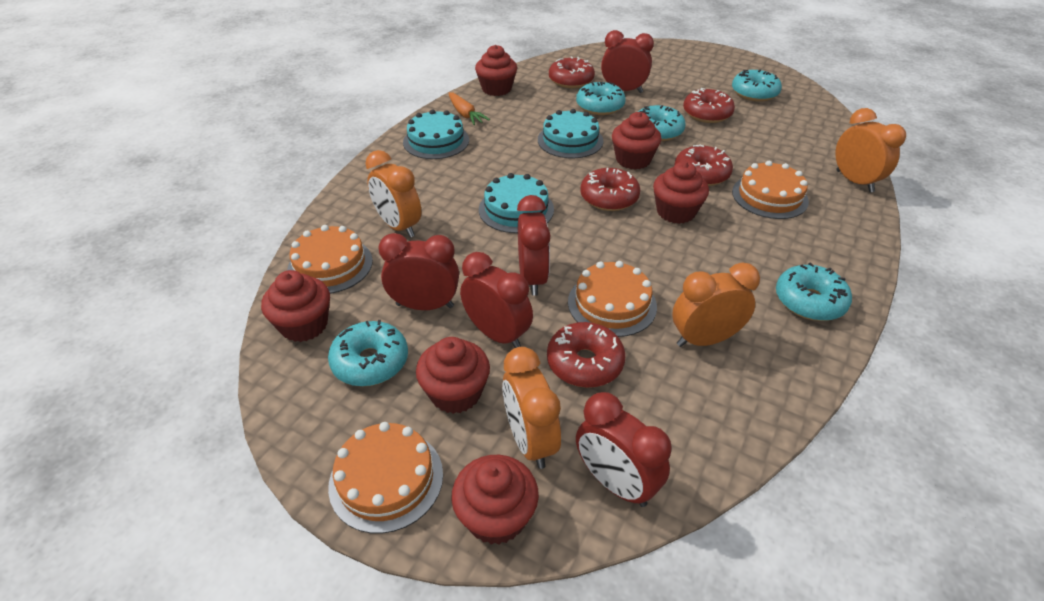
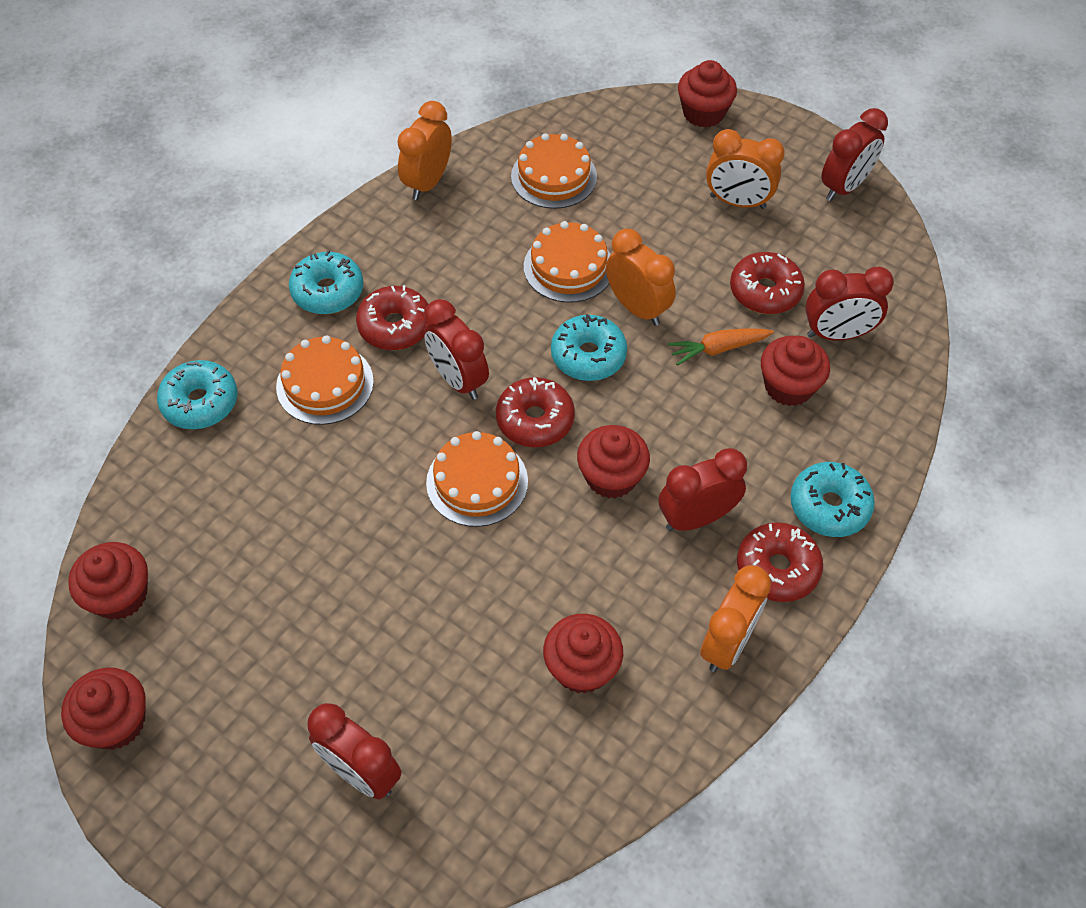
red donut: 5 -> 4
turquoise cake: 3 -> 0
turquoise donut: 5 -> 4

